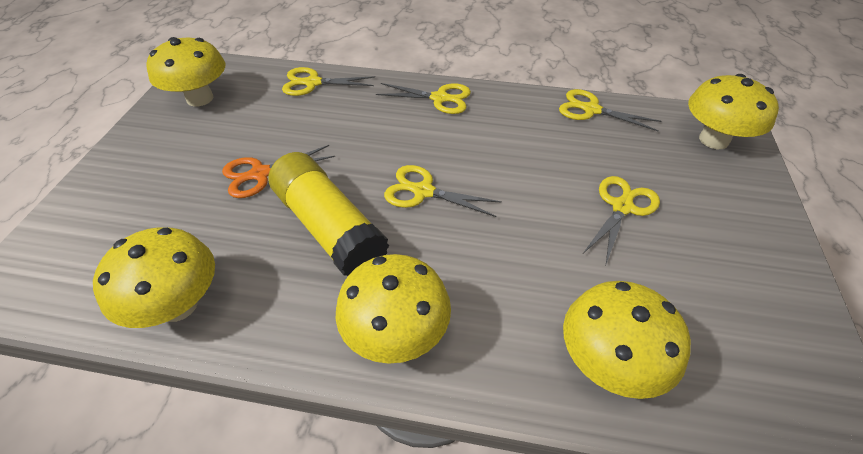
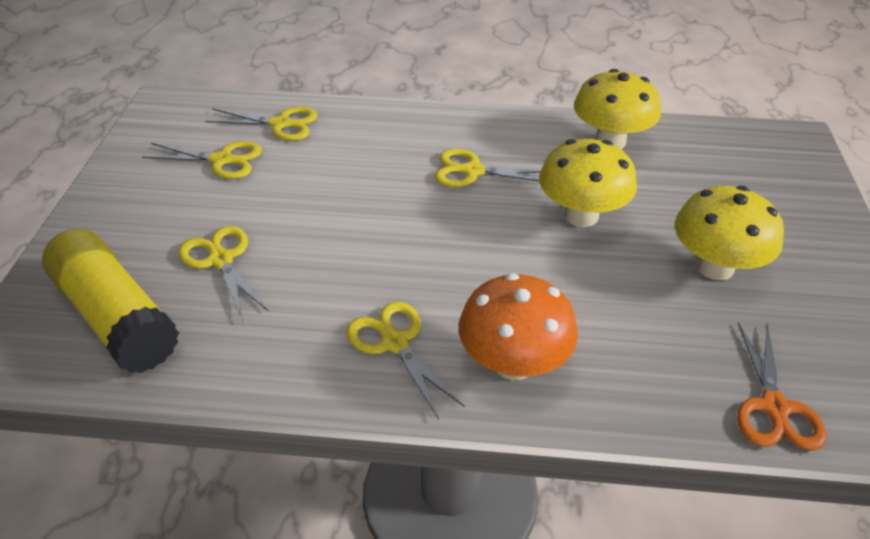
orange mushroom: 0 -> 1
yellow mushroom: 5 -> 3

